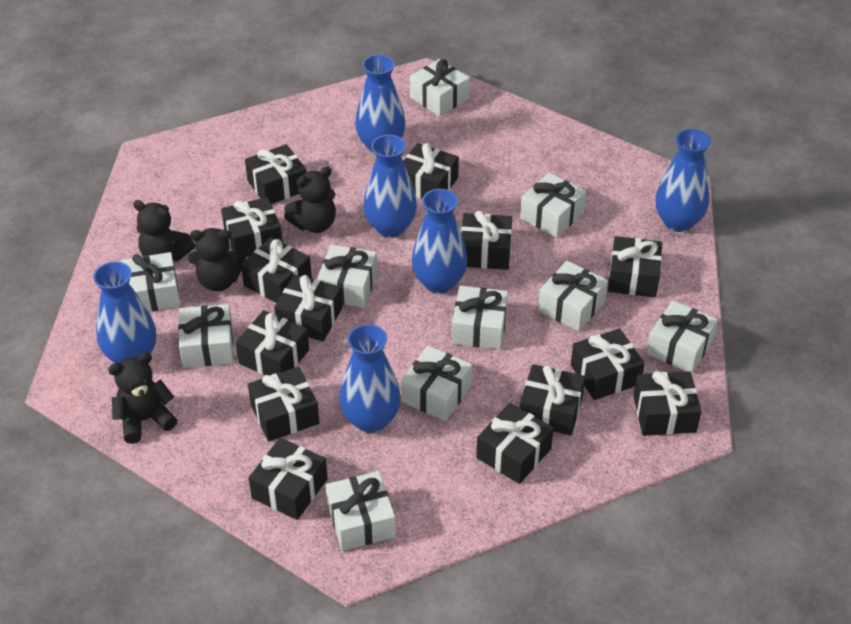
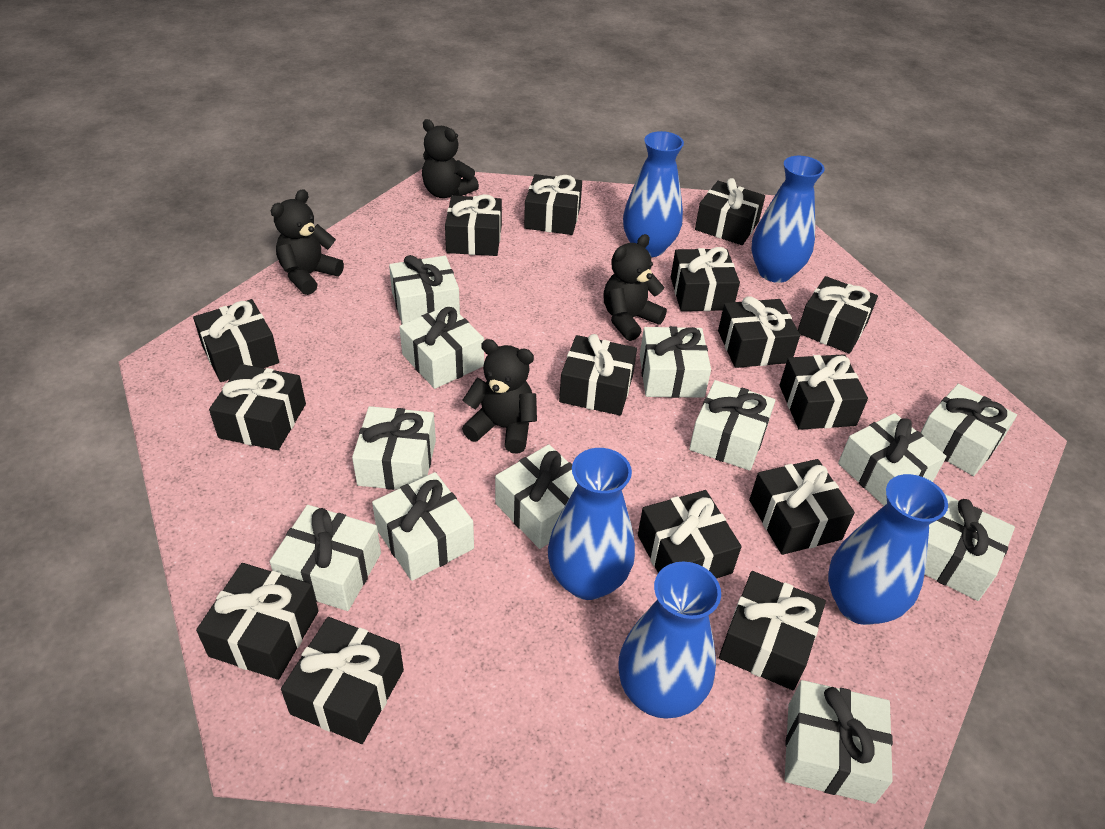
black gift: 14 -> 15
blue vase: 6 -> 5
white gift: 10 -> 12

